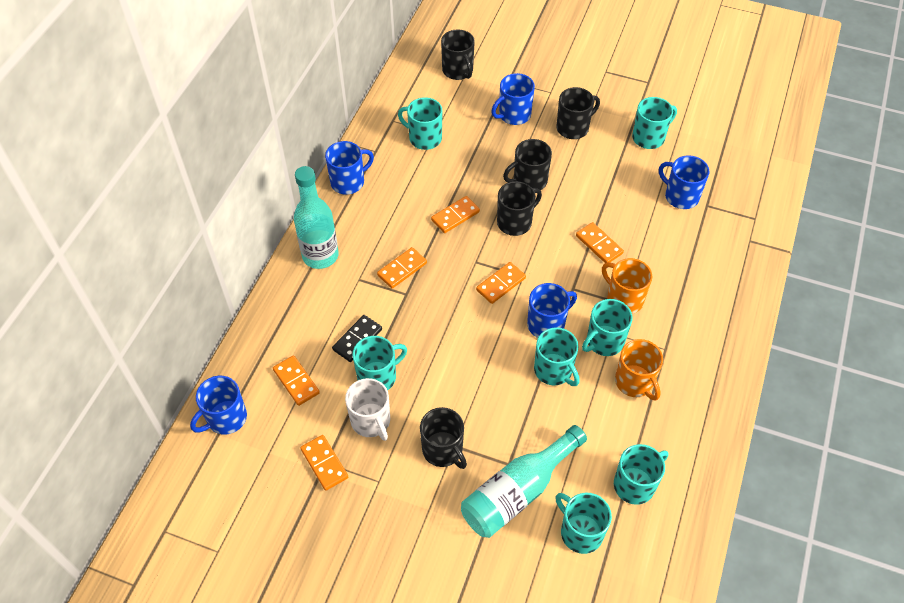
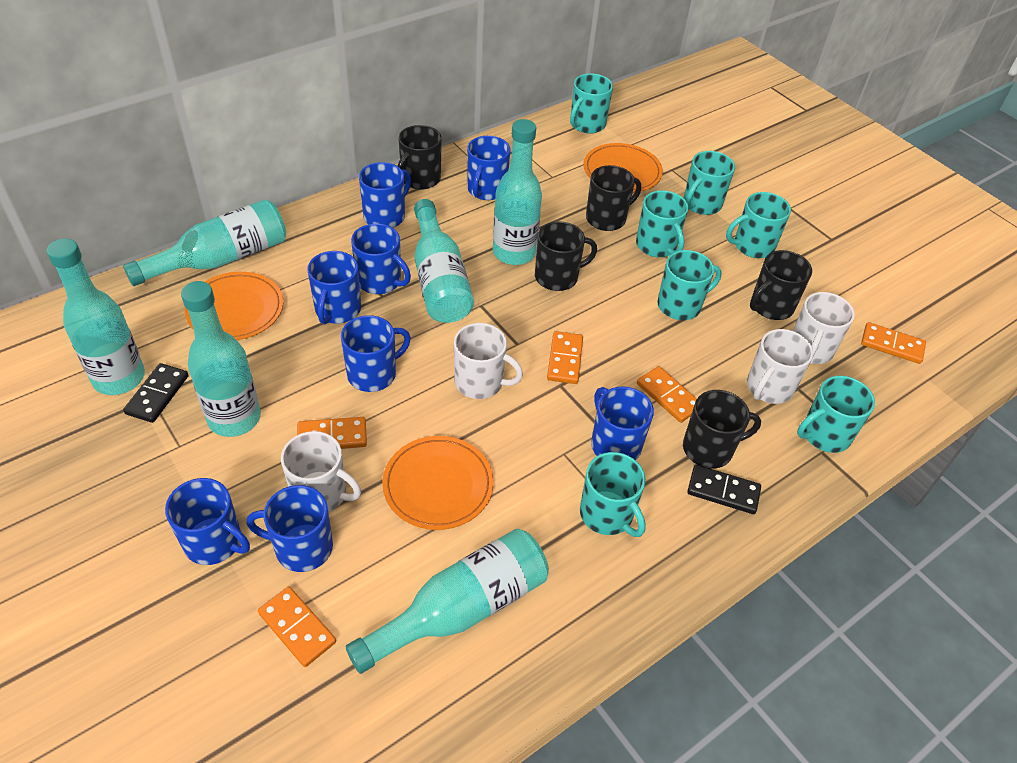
black domino: 1 -> 2
blue mug: 5 -> 8
orange domino: 6 -> 5
orange mug: 2 -> 0
orange plate: 0 -> 3
turquoise bottle: 2 -> 6
white mug: 1 -> 4

